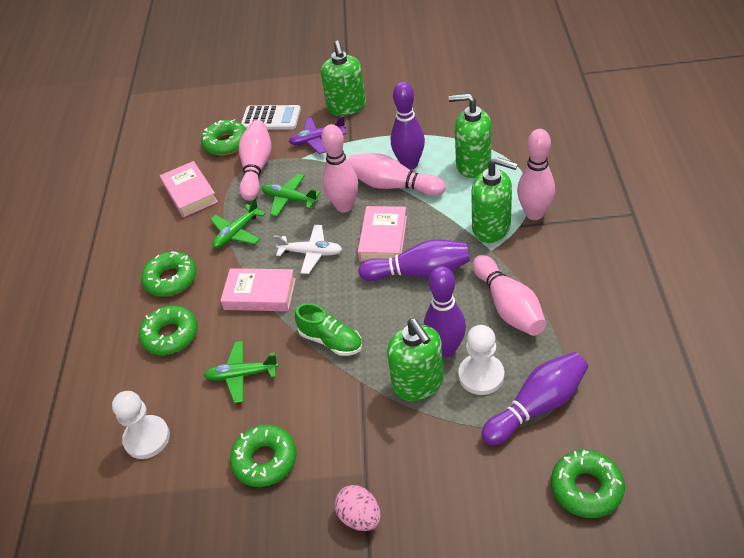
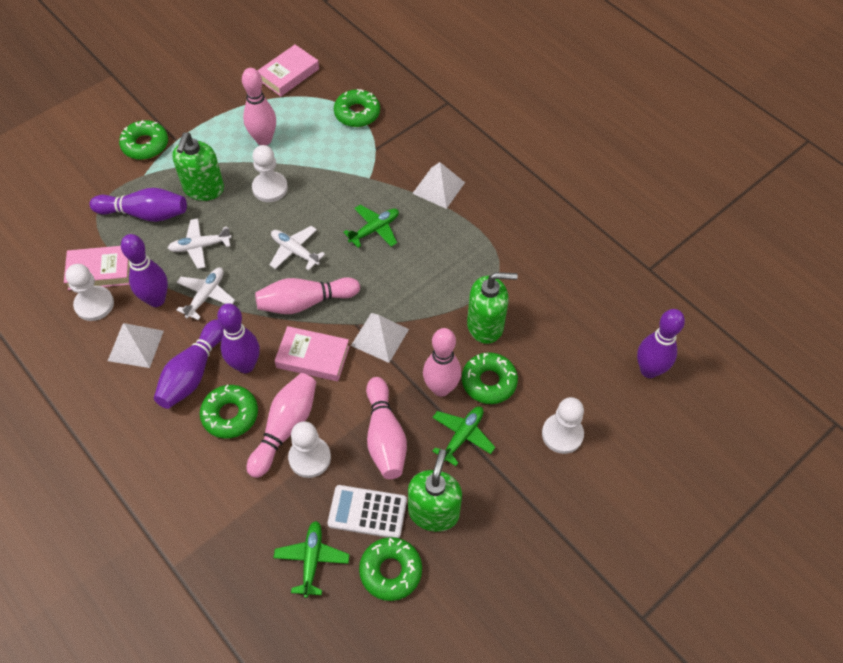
green shoe: 1 -> 0
green soap dispenser: 4 -> 3
pink egg: 1 -> 0
purple bowling pin: 4 -> 5
purple plane: 1 -> 0
white pawn: 2 -> 4
white plane: 1 -> 3
white pyramid: 0 -> 3

